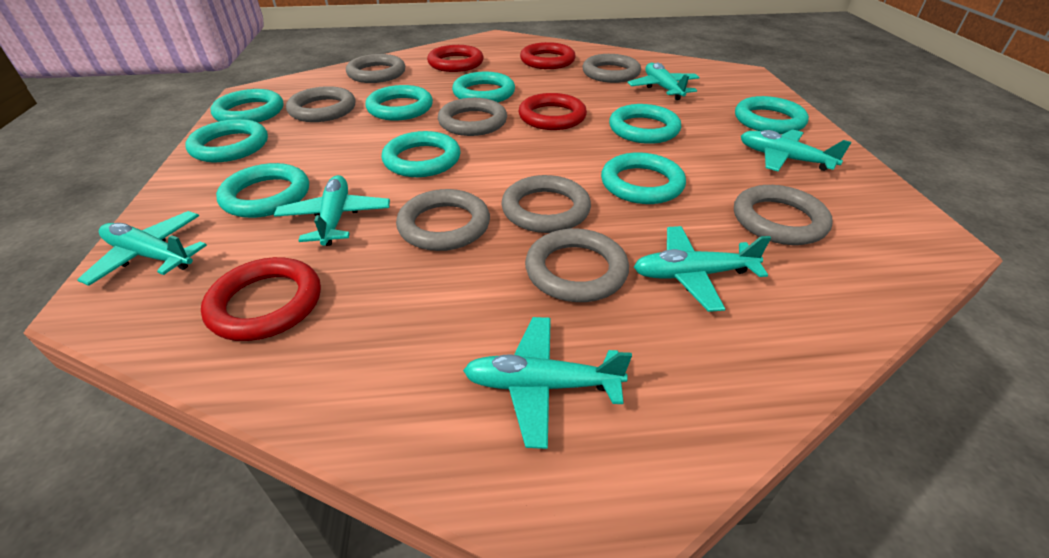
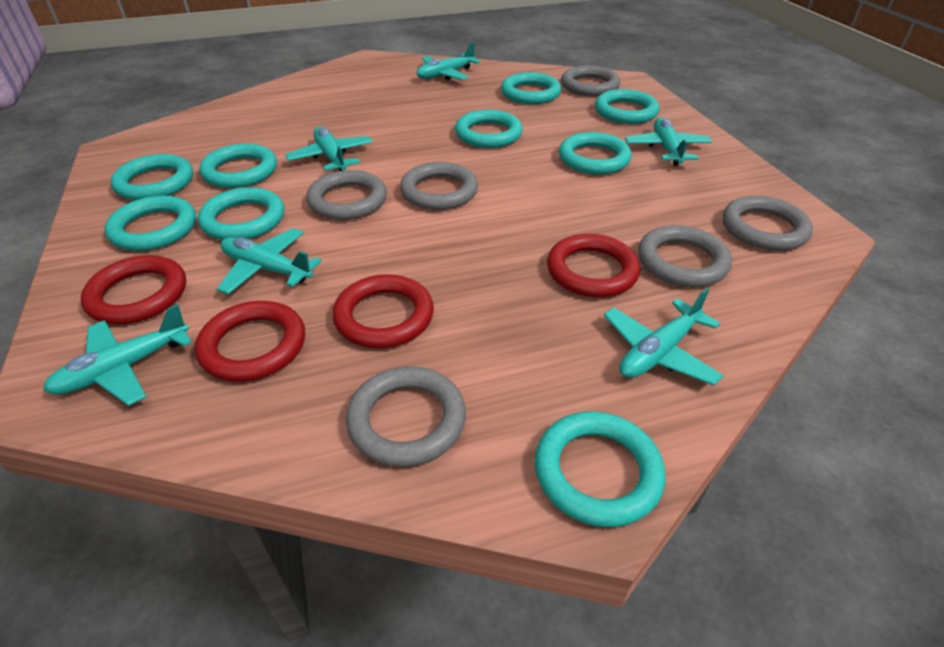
grey ring: 8 -> 6

